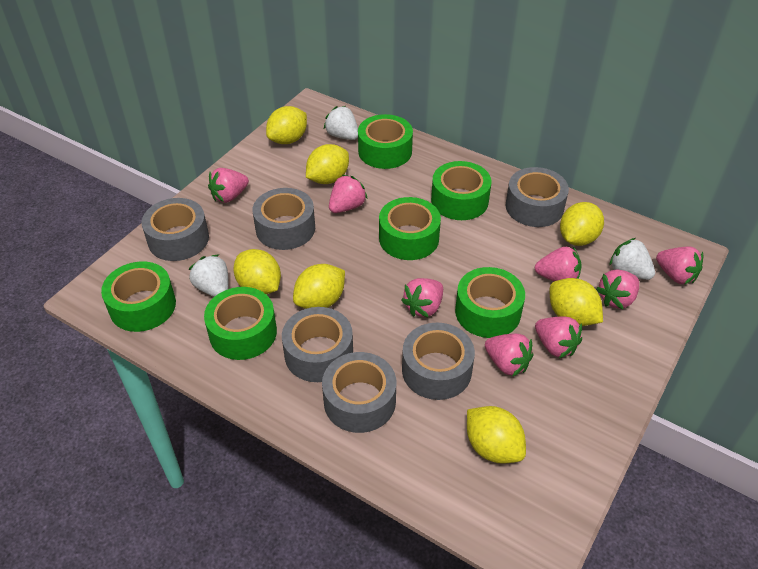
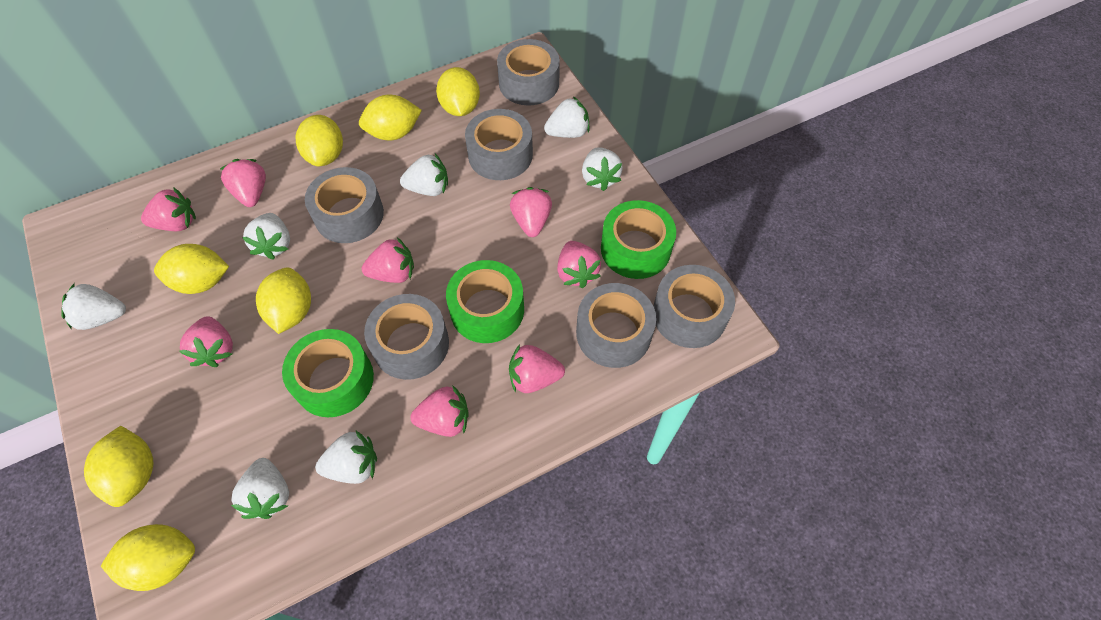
green tape: 6 -> 3
white strawberry: 3 -> 7

